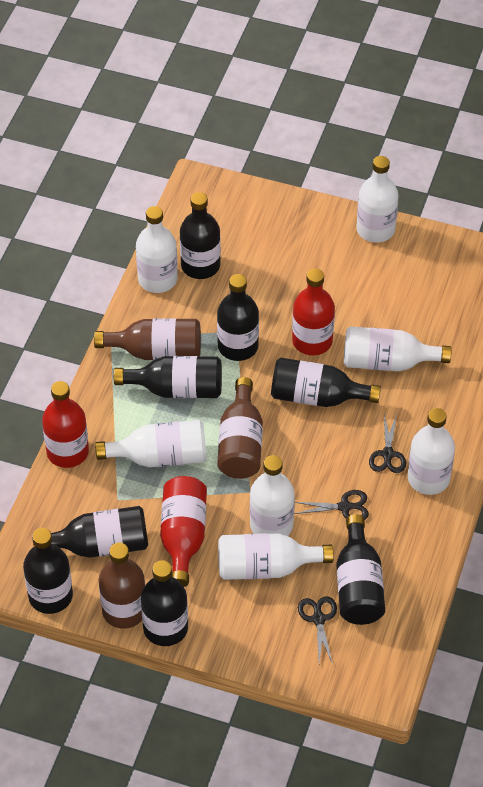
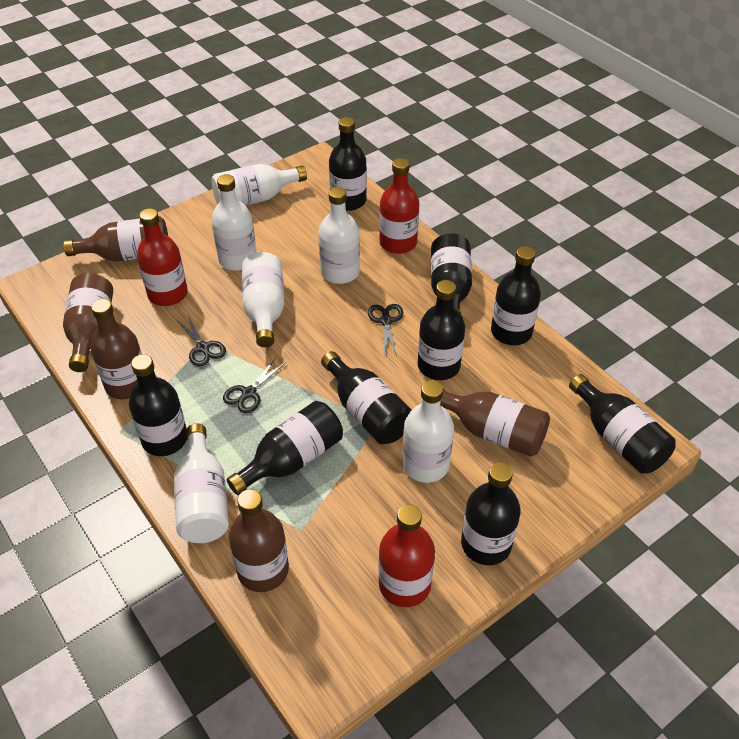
black bottle: 8 -> 9
brown bottle: 3 -> 5
white bottle: 7 -> 6

